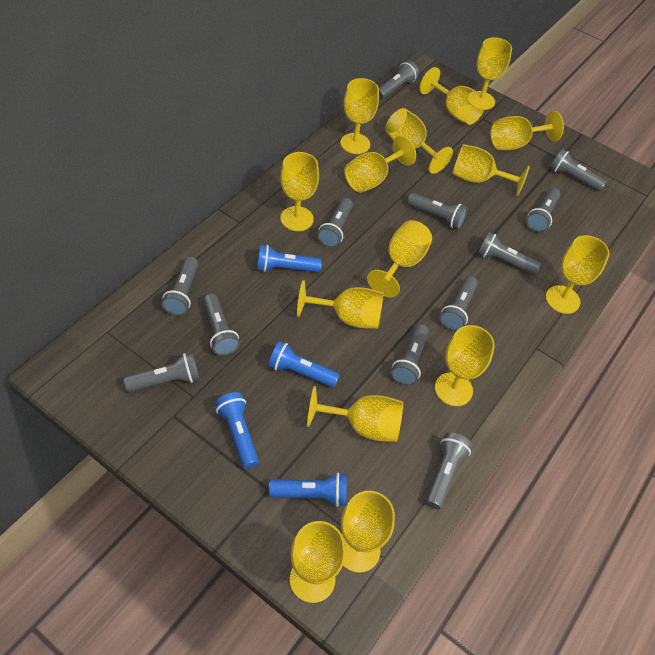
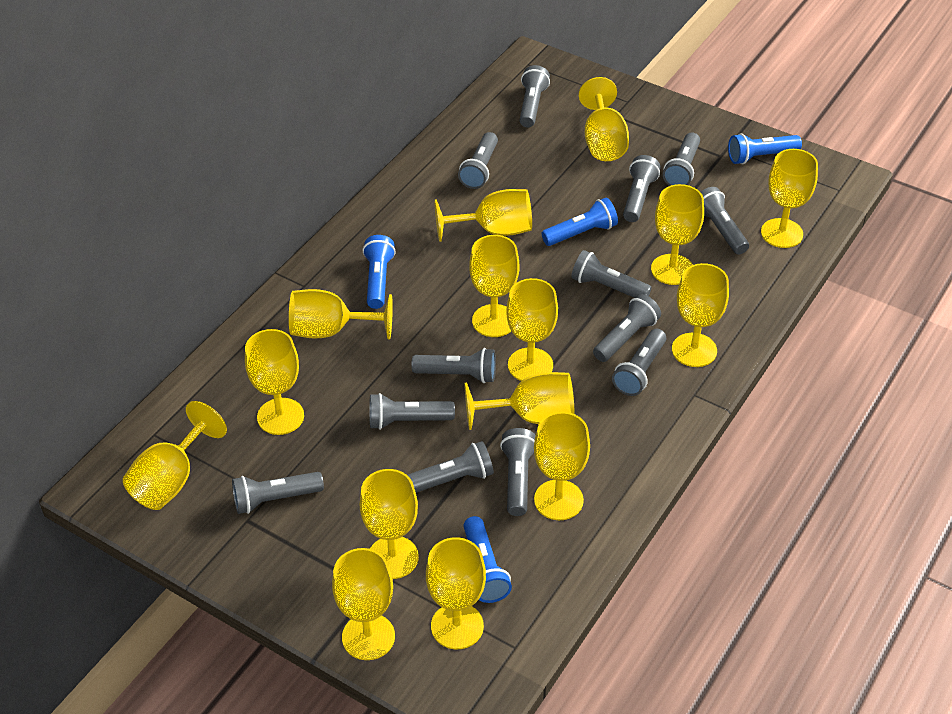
grey flashlight: 12 -> 13

